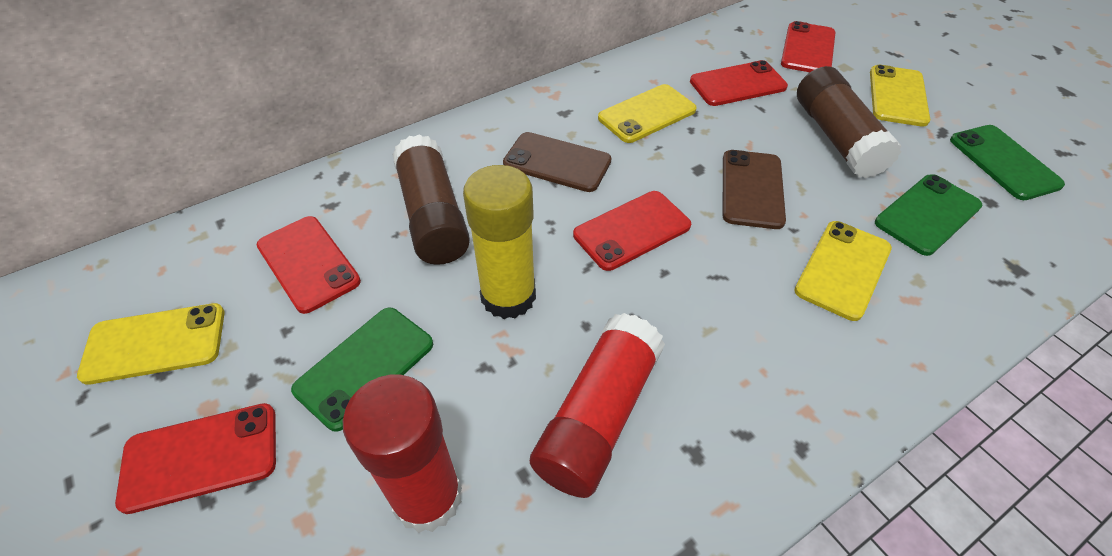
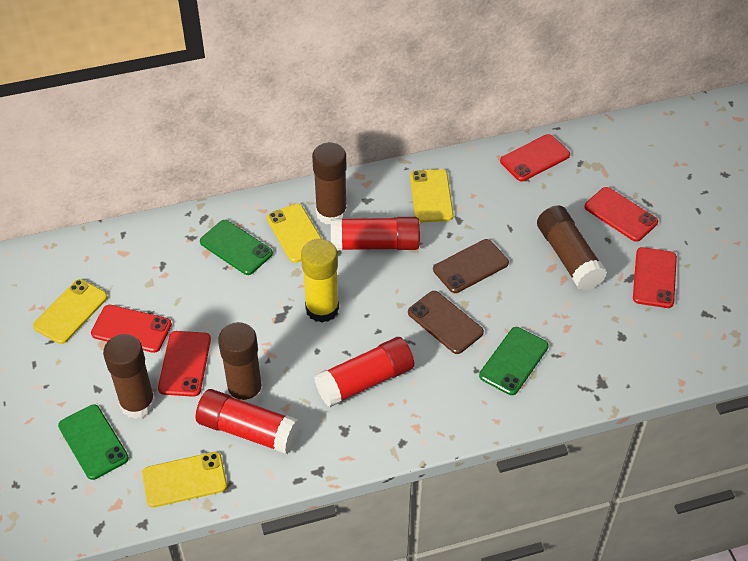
brown glue stick: 2 -> 4
red glue stick: 2 -> 3

